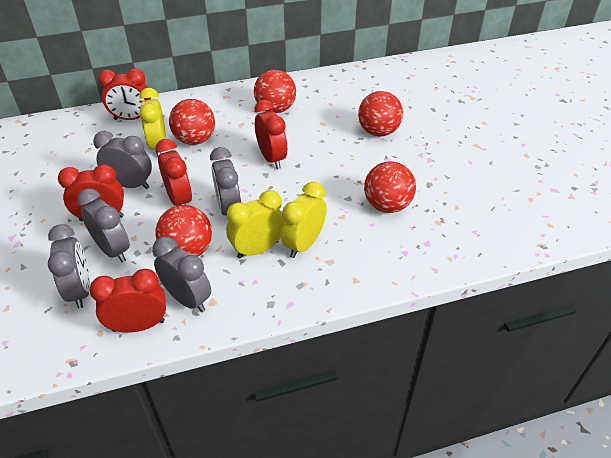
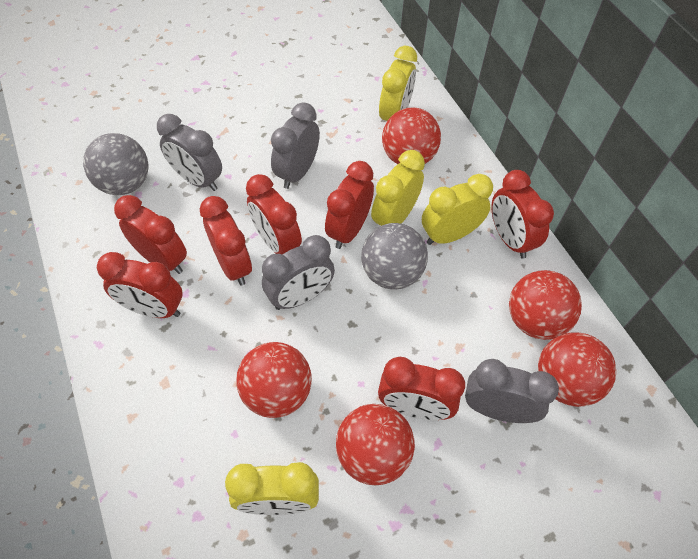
grey ball: 0 -> 2
grey clock: 5 -> 4
red clock: 5 -> 7
yellow clock: 3 -> 4

